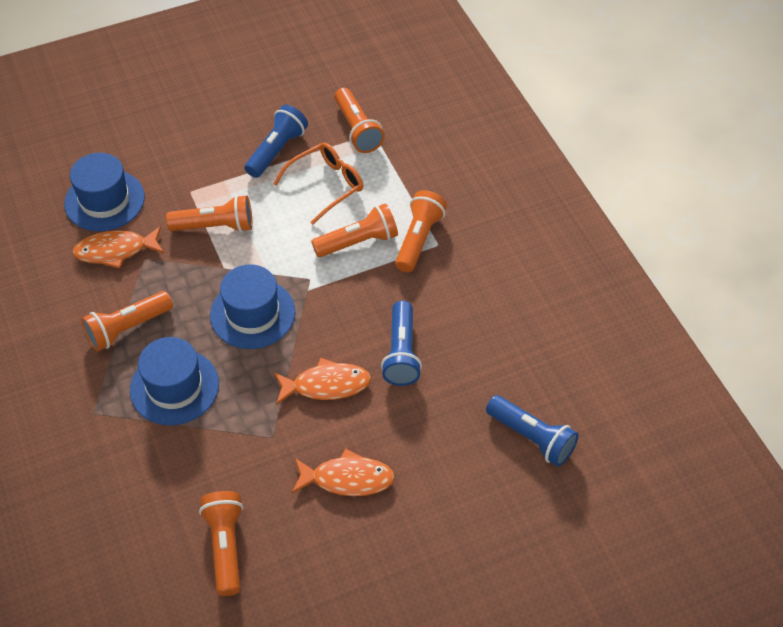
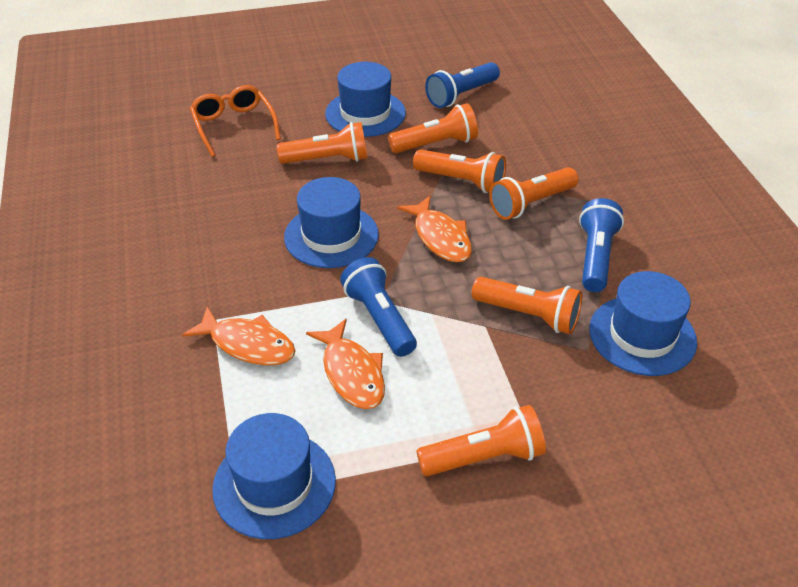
blue hat: 3 -> 4

